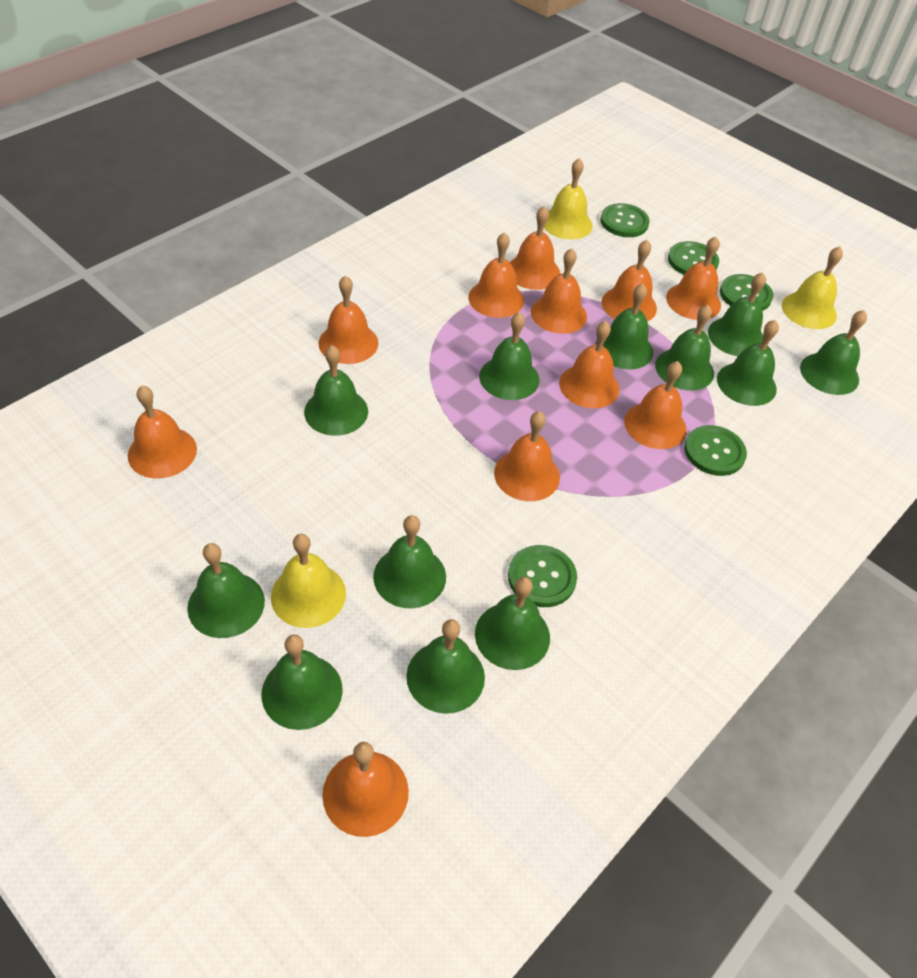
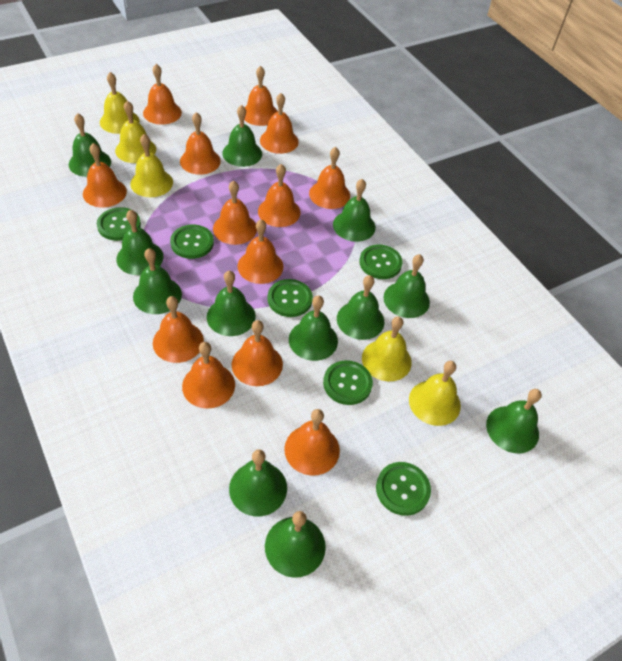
green button: 5 -> 6
orange bell: 11 -> 13
yellow bell: 3 -> 5

